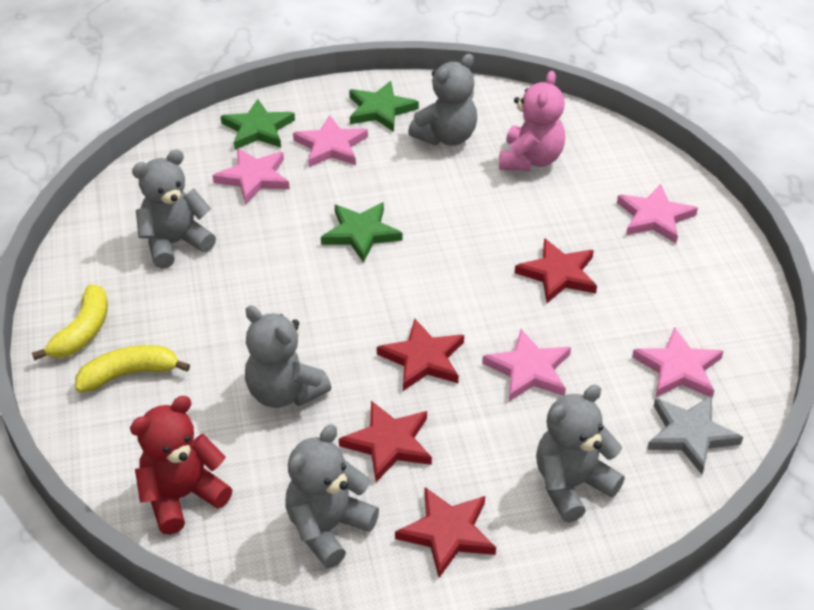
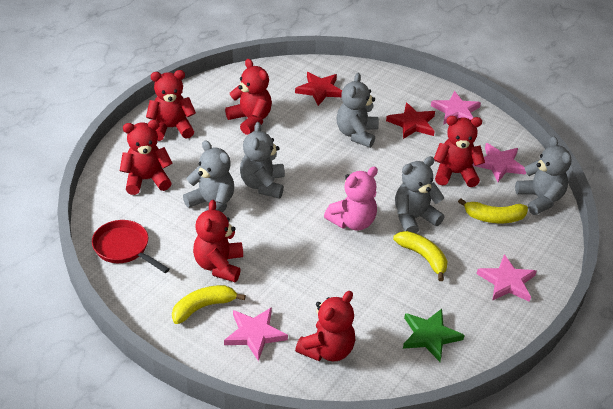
green star: 3 -> 1
grey star: 1 -> 0
pink star: 5 -> 4
red pan: 0 -> 1
red star: 4 -> 2
red teddy bear: 1 -> 6
yellow banana: 2 -> 3

